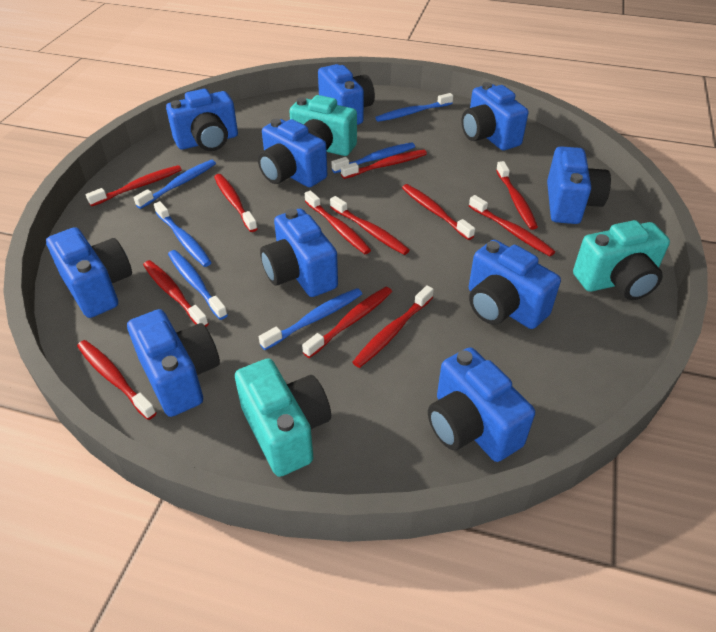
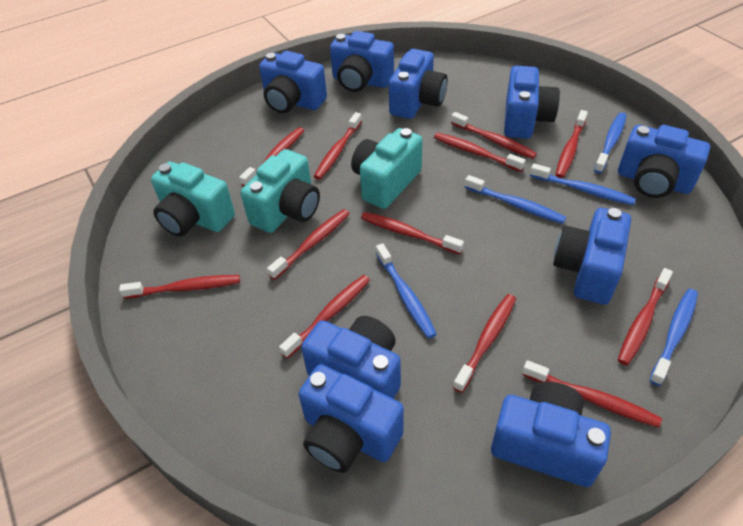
blue camera: 10 -> 9
blue toothbrush: 6 -> 5

